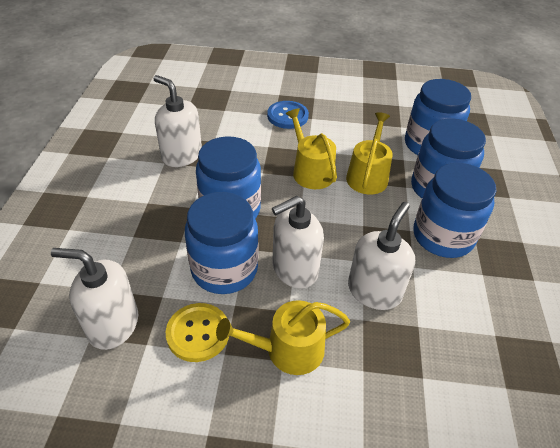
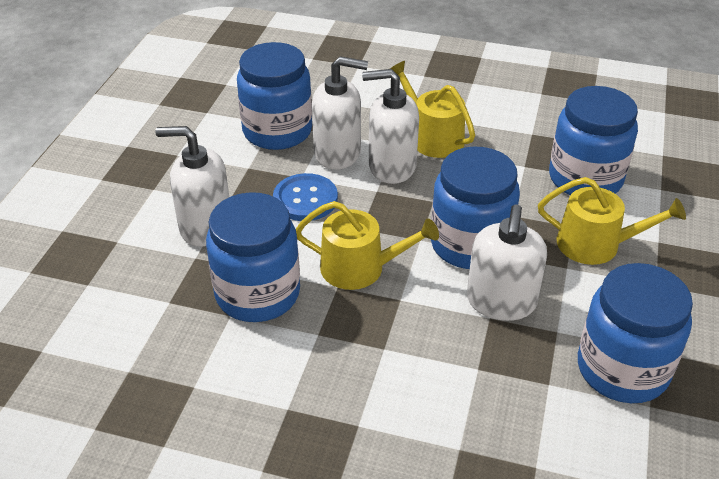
yellow button: 1 -> 0

